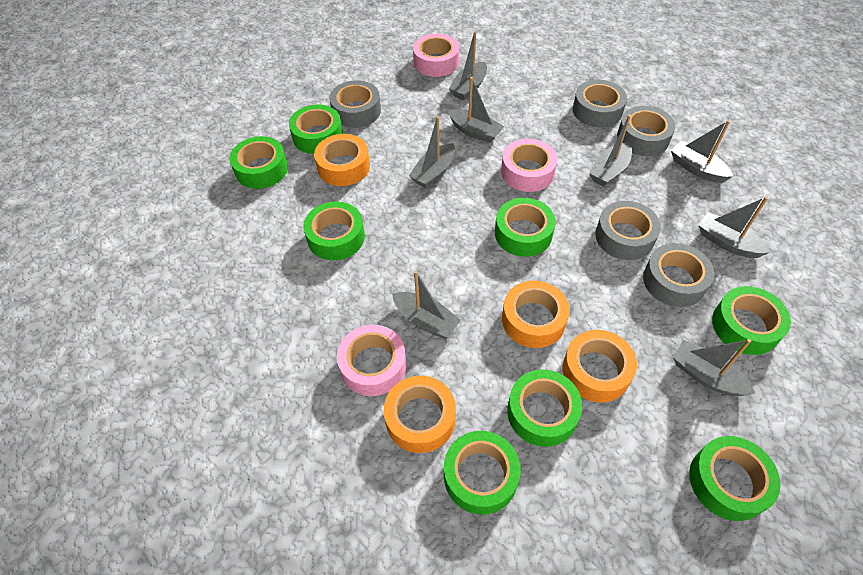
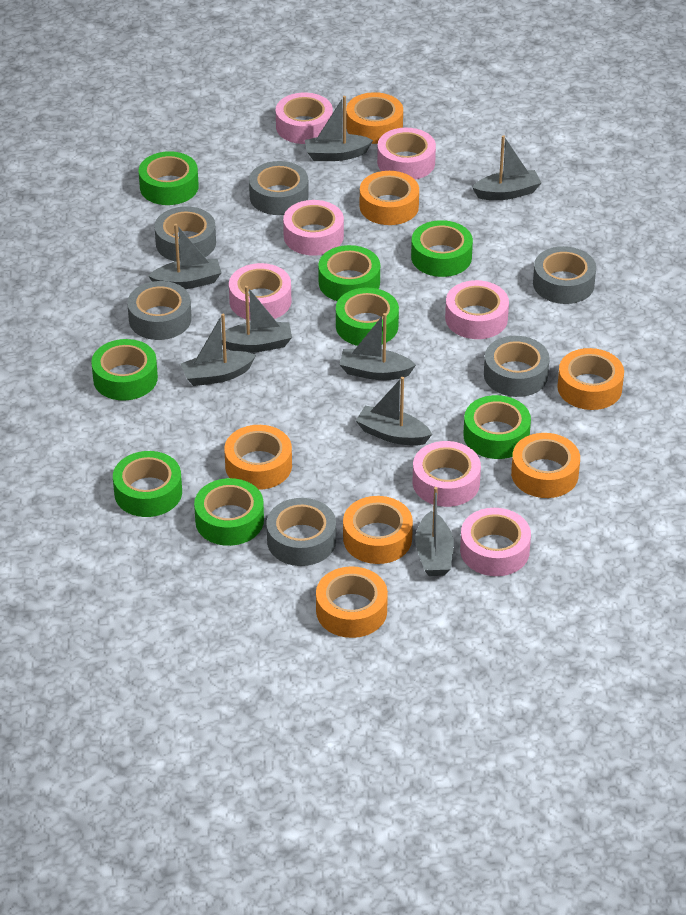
grey tape: 5 -> 6
orange tape: 4 -> 7
pink tape: 3 -> 7

